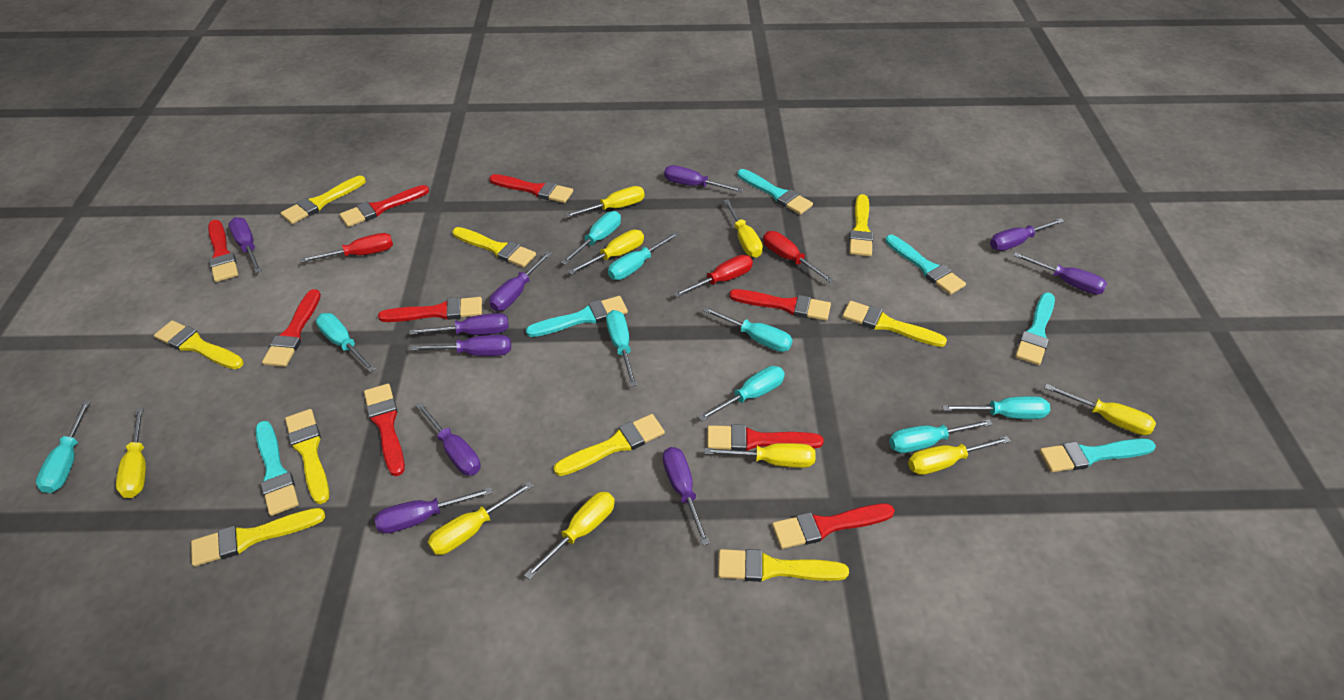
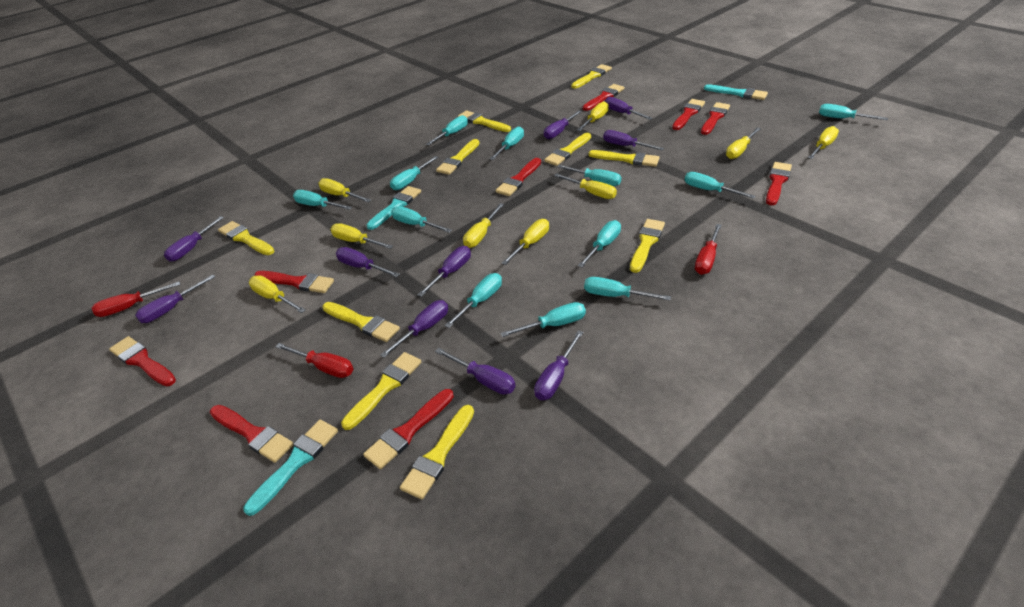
turquoise brush: 6 -> 3
turquoise screwdriver: 9 -> 12
yellow brush: 9 -> 10

